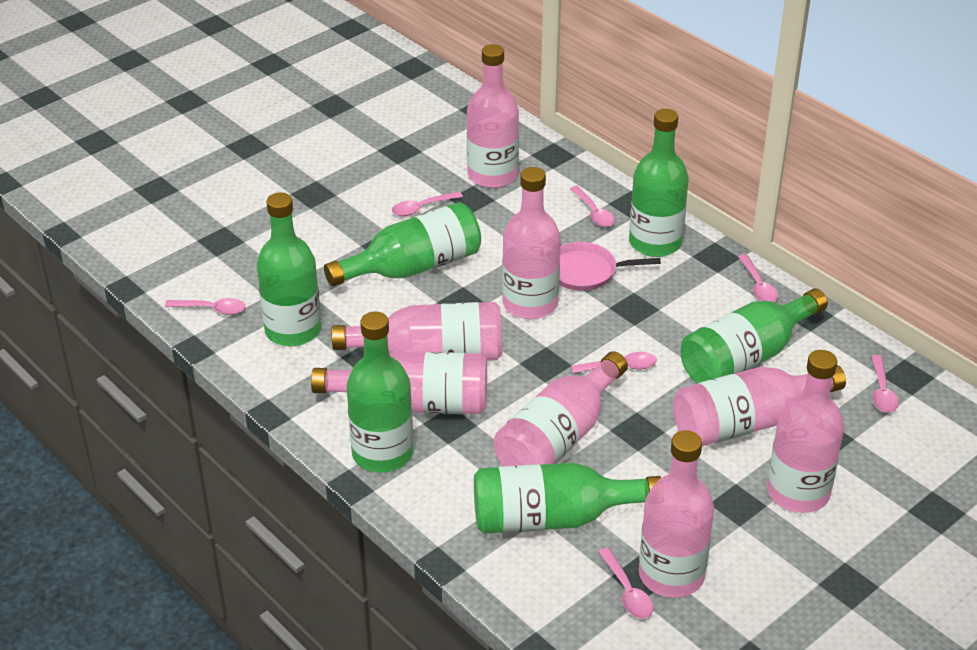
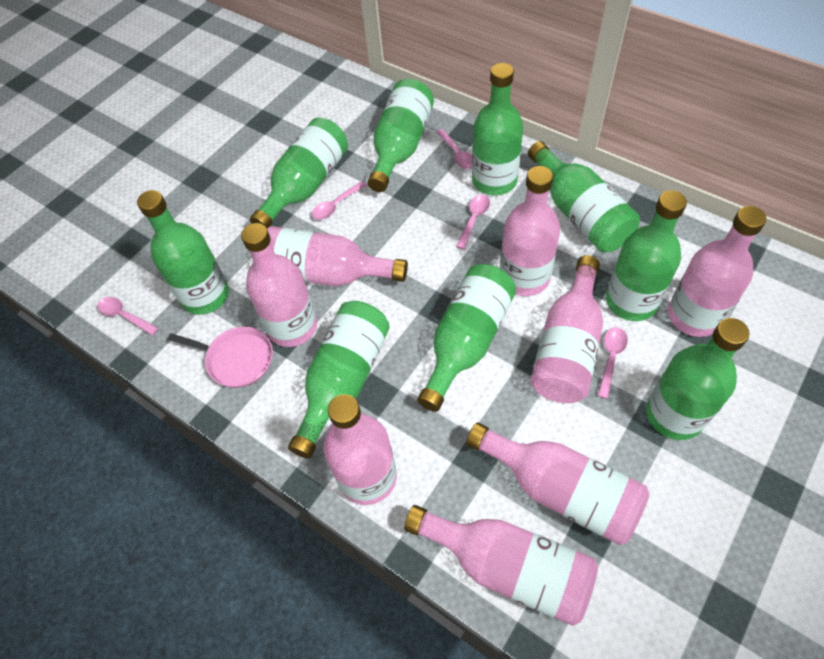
green bottle: 6 -> 9
pink spoon: 7 -> 5

